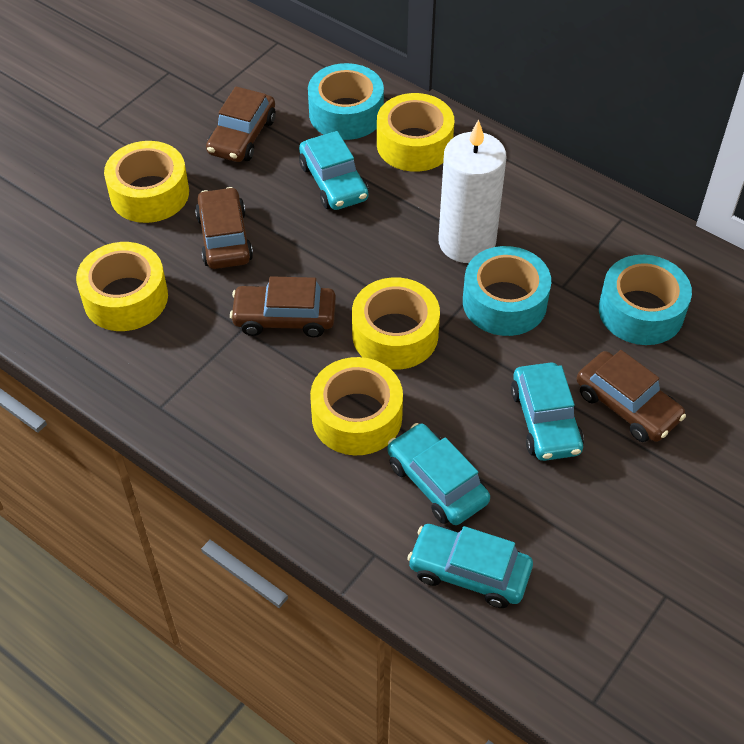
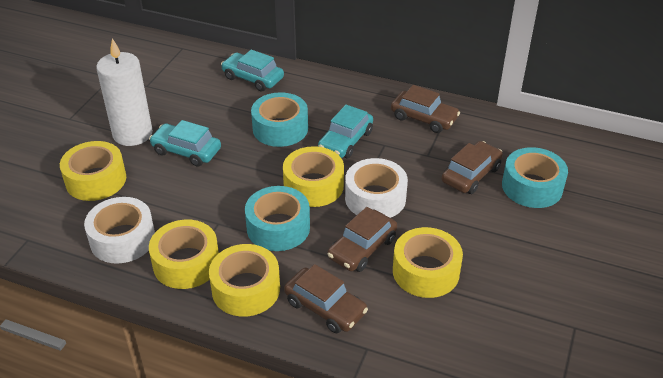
turquoise car: 4 -> 3
white tape: 0 -> 2

